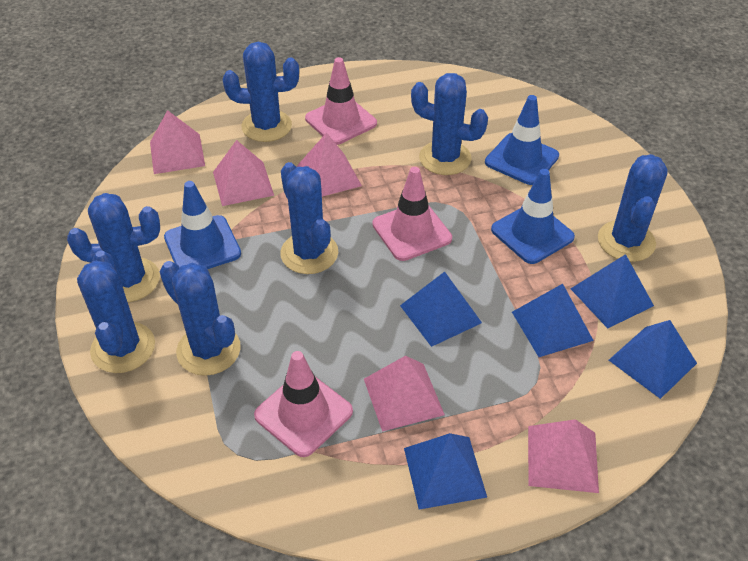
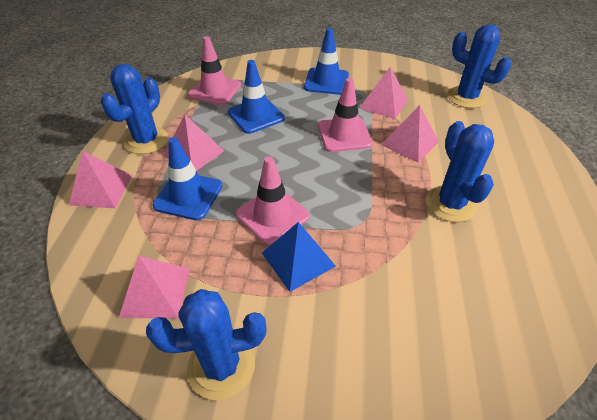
blue cactus: 7 -> 4
blue pyramid: 5 -> 1

